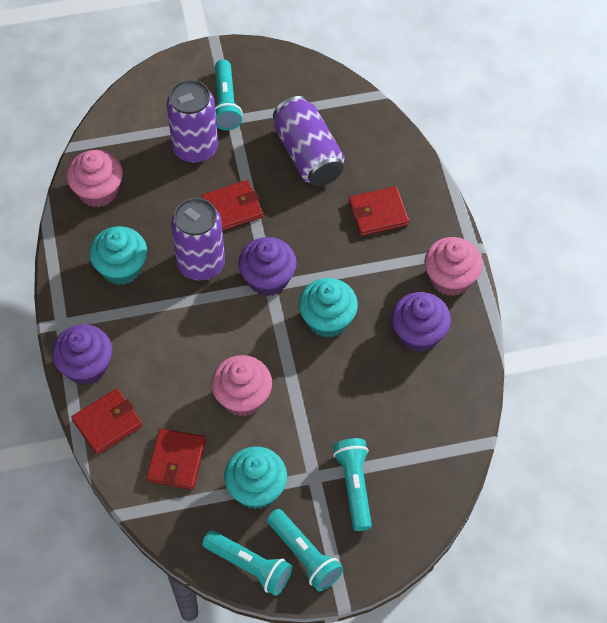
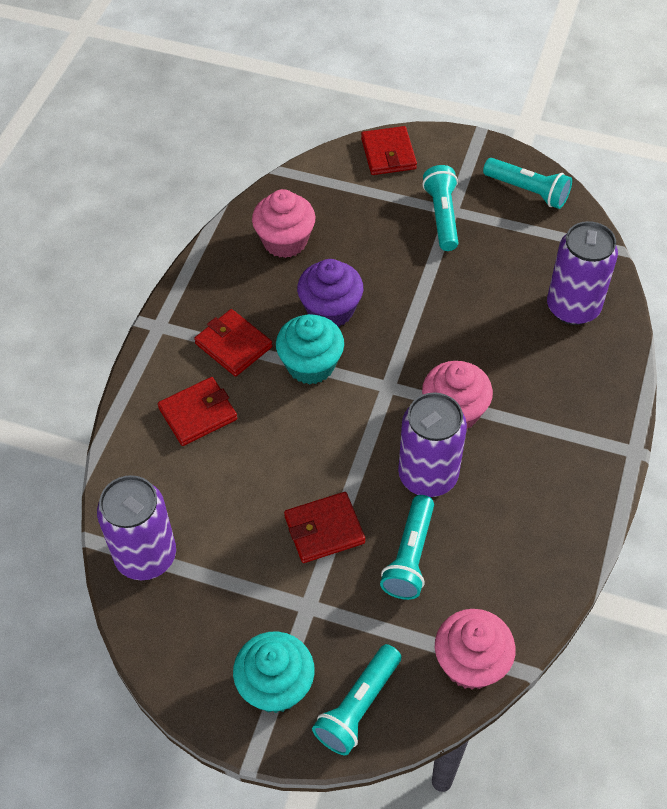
purple cupcake: 3 -> 1
turquoise cupcake: 3 -> 2

